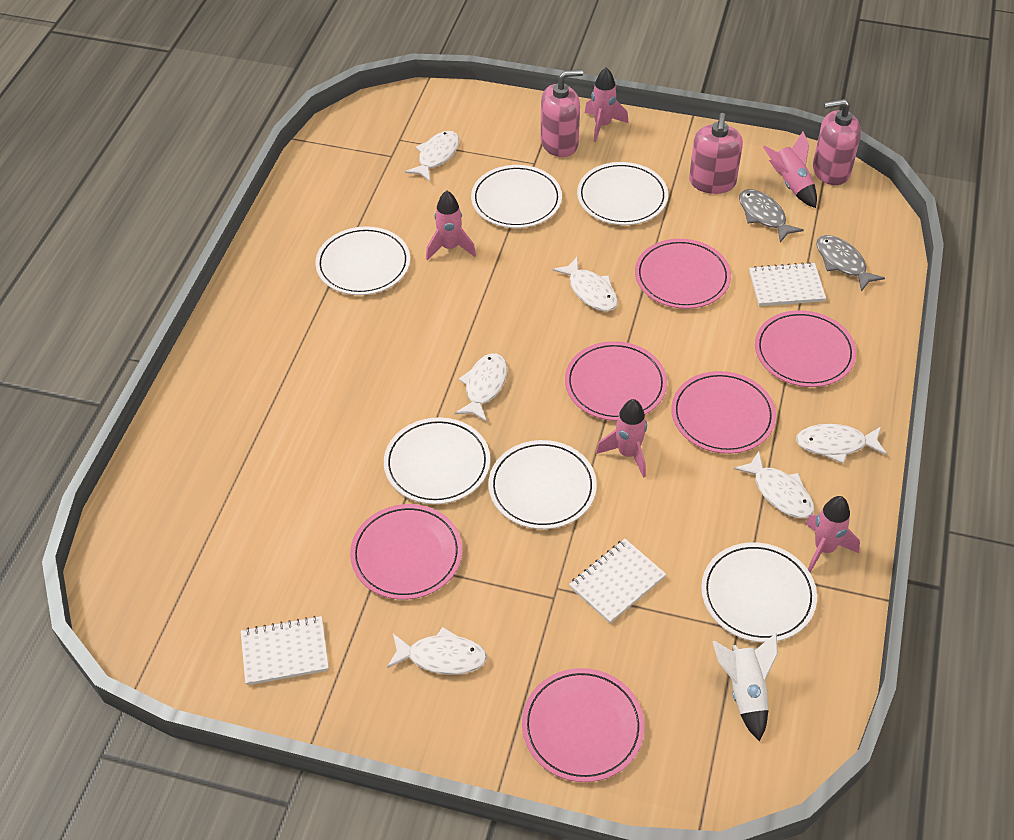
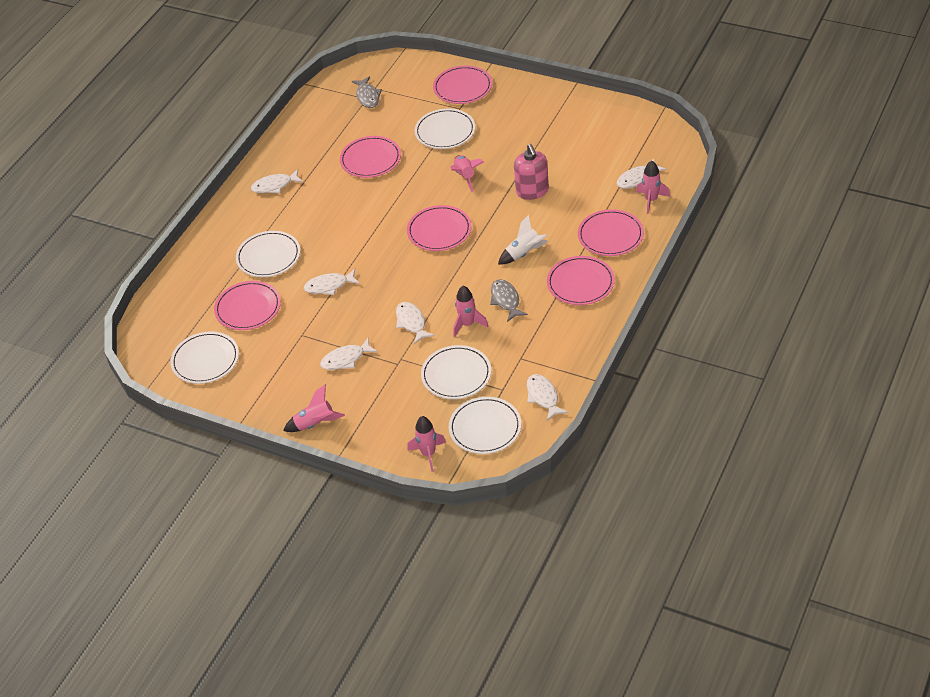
pink soap dispenser: 3 -> 1
white notebook: 3 -> 0
white plate: 6 -> 5

